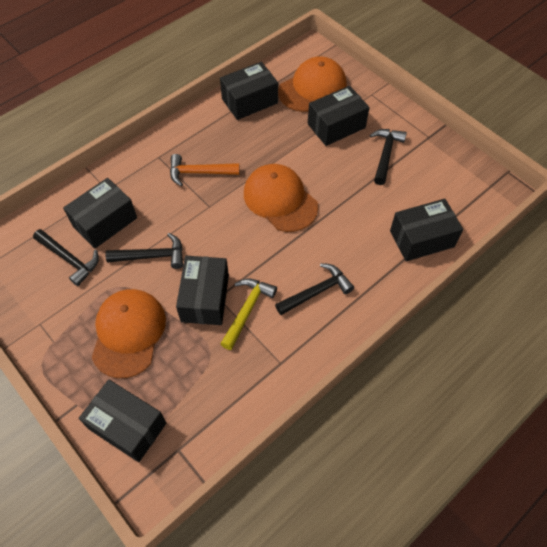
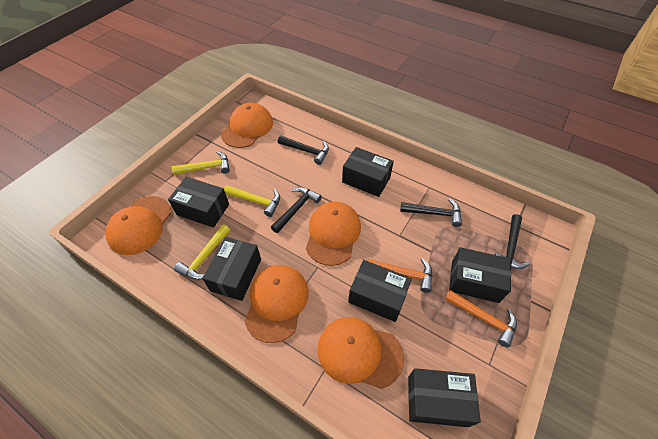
orange cap: 3 -> 5
orange hammer: 1 -> 2
yellow hammer: 1 -> 3

